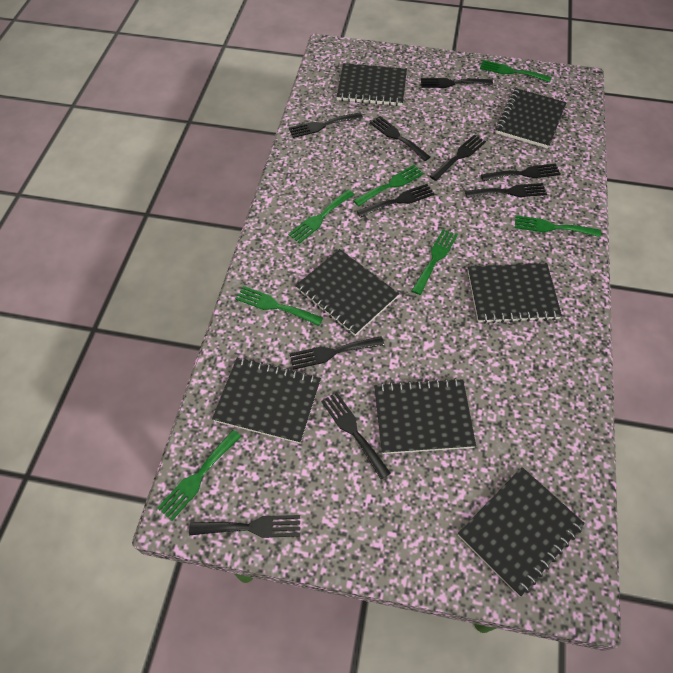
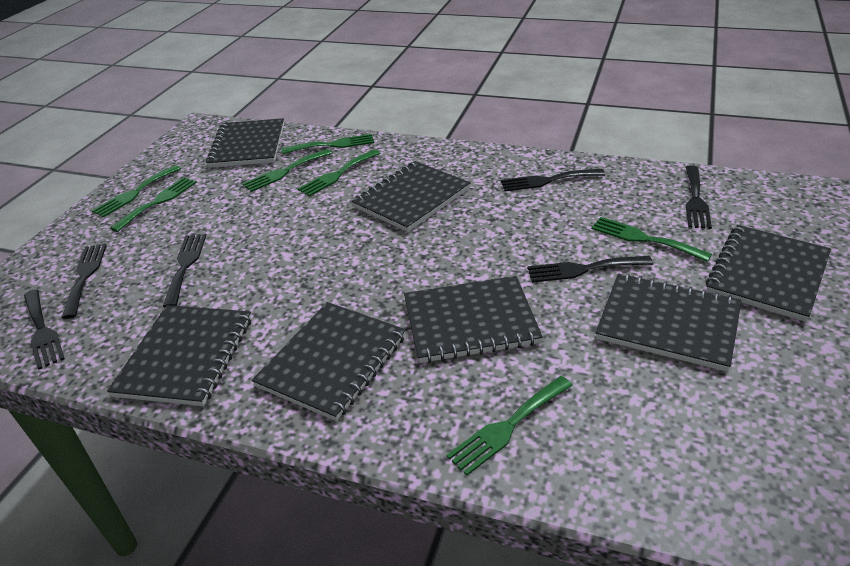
black fork: 10 -> 6

